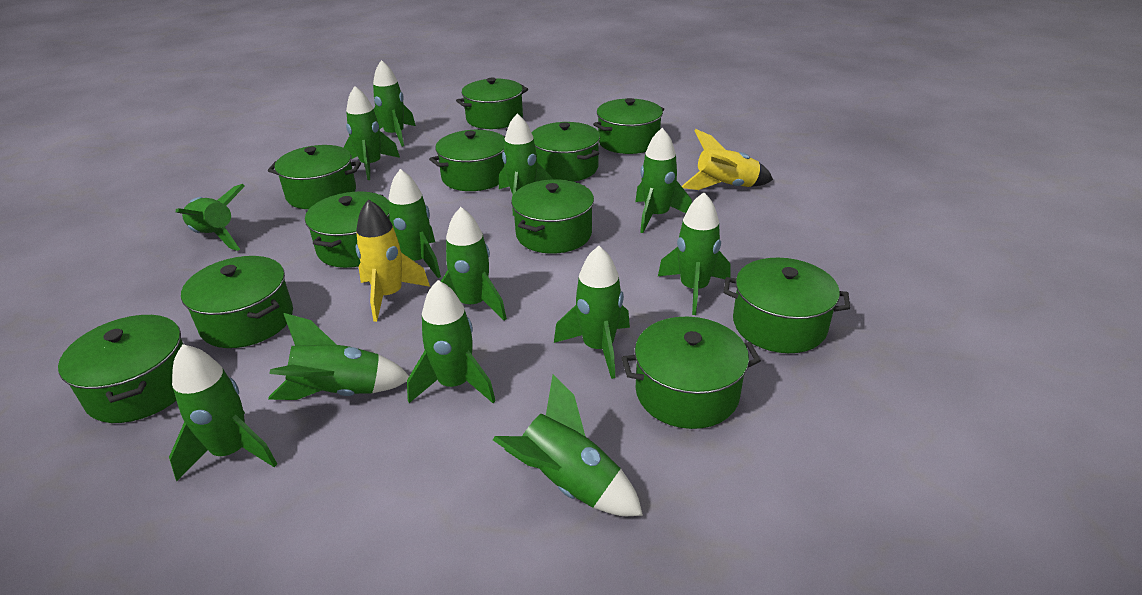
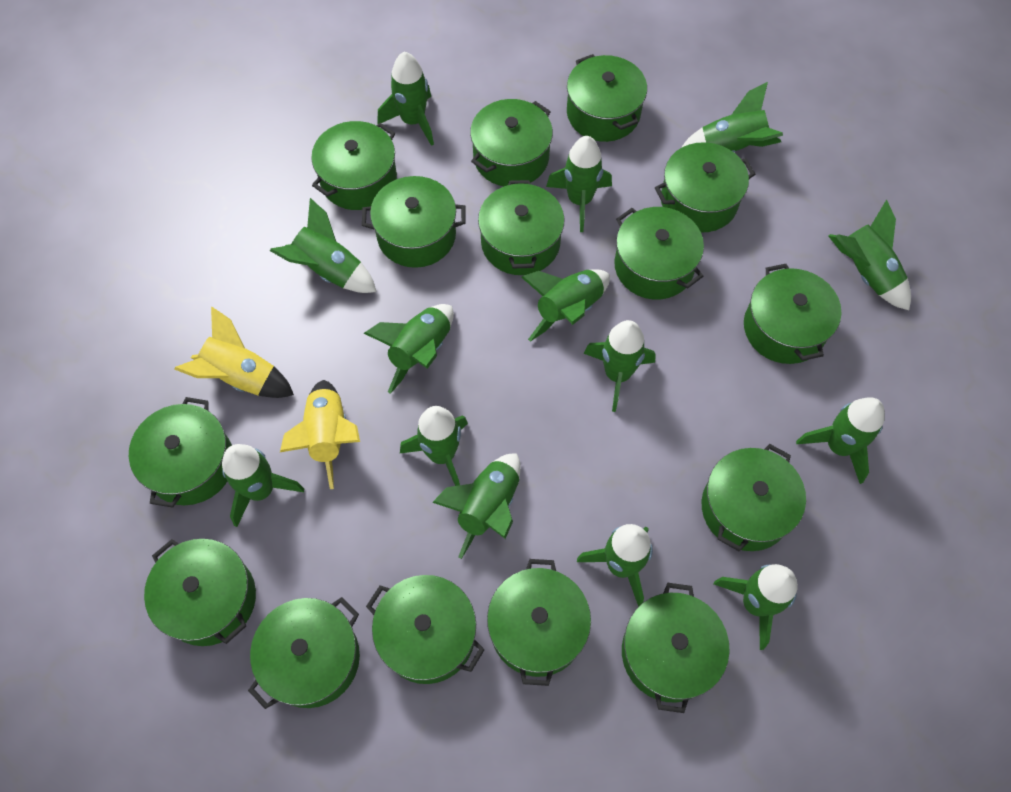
green pot: 11 -> 15
green rocket: 13 -> 14

